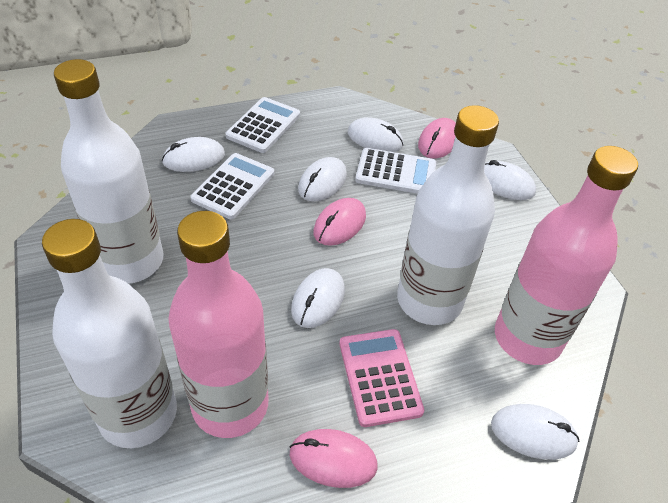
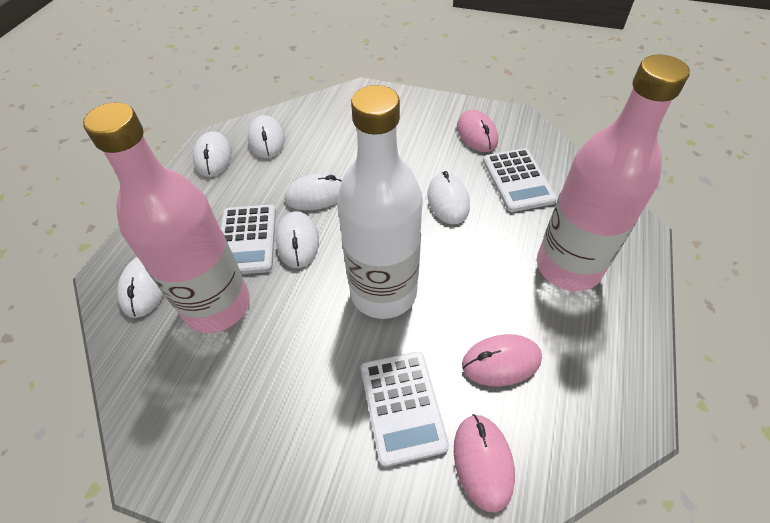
pink calculator: 1 -> 0
white bottle: 3 -> 1

